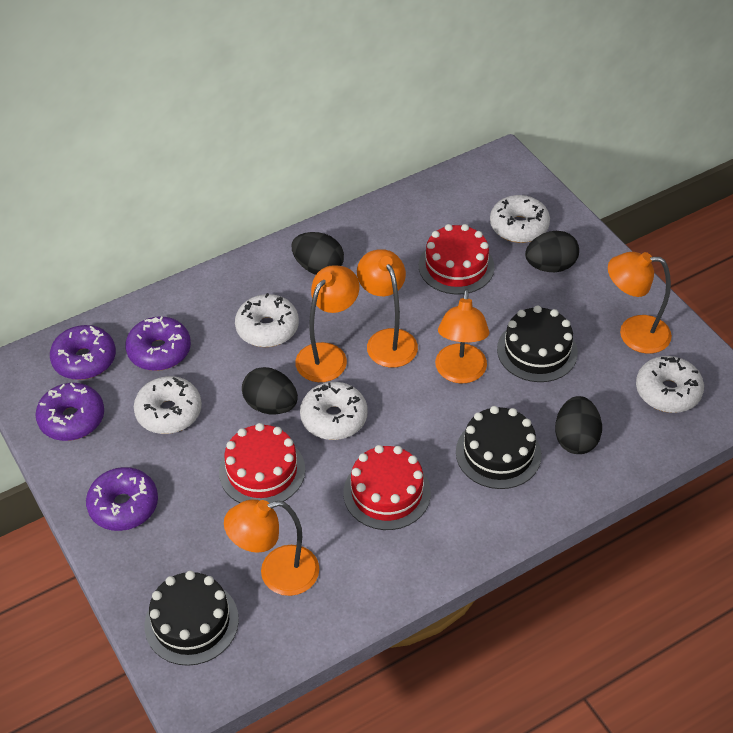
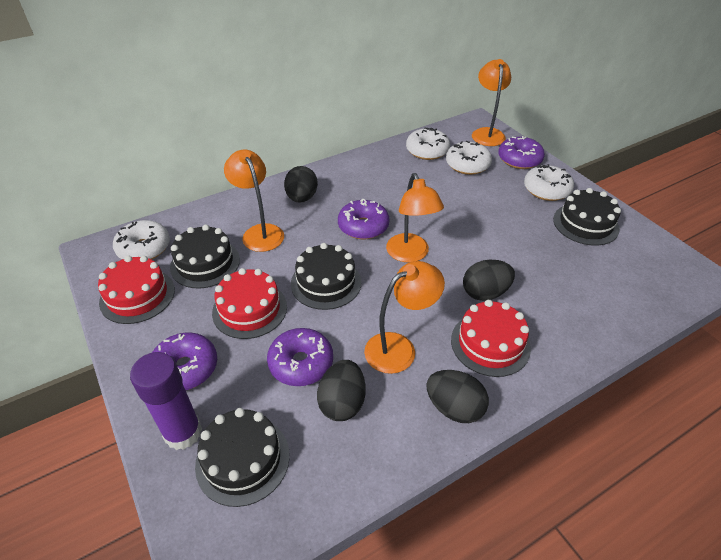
black cake: 3 -> 4
orange lamp: 5 -> 4
purple glue stick: 0 -> 1
white donut: 5 -> 4

